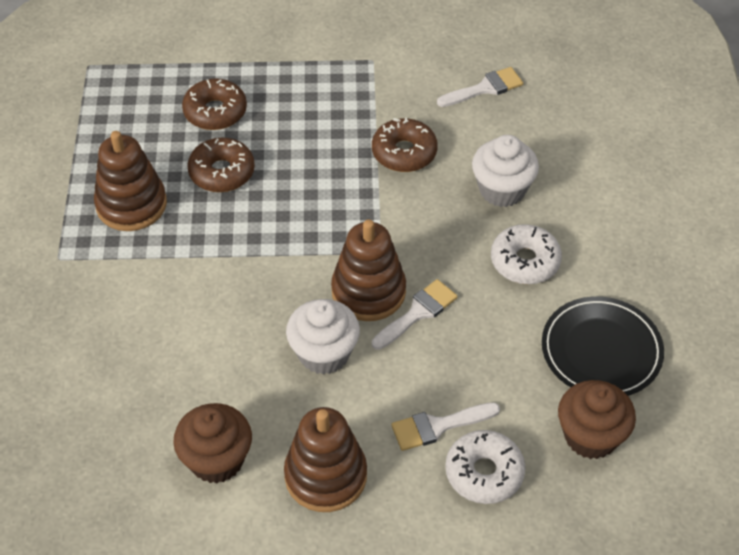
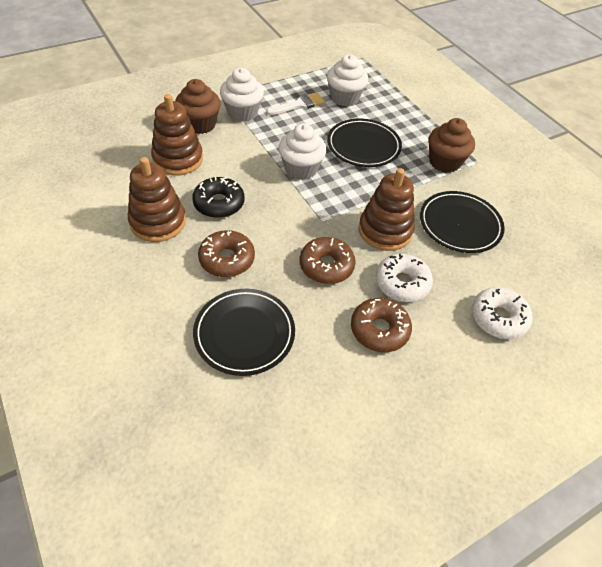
black donut: 0 -> 1
black plate: 1 -> 3
white brush: 3 -> 1
white cupcake: 2 -> 3

